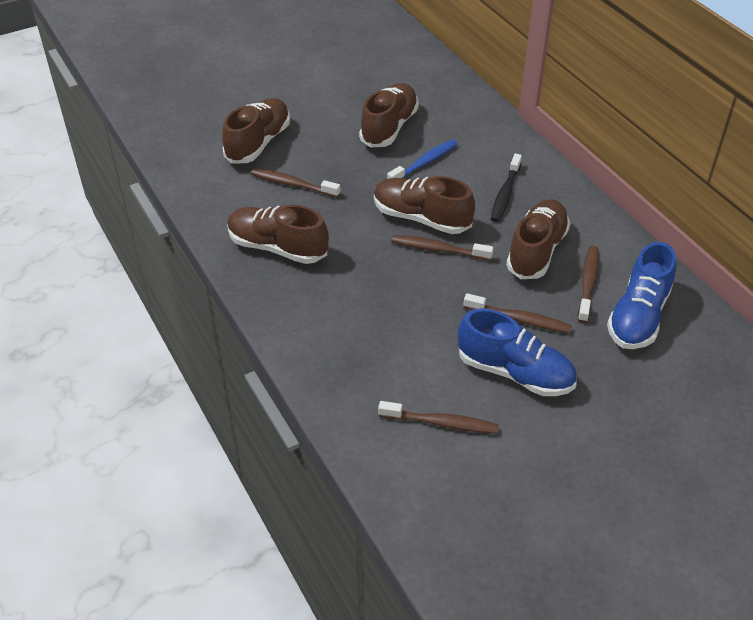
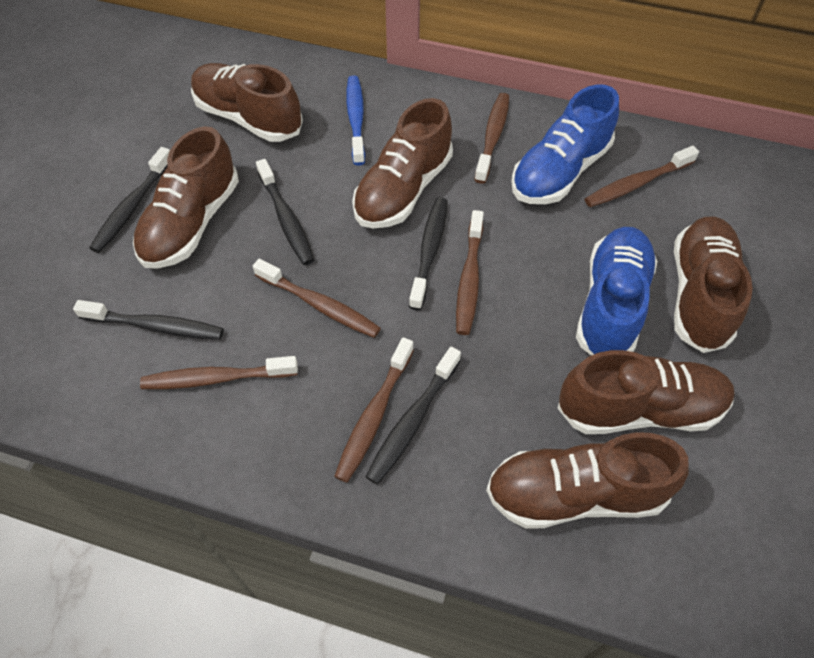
black toothbrush: 1 -> 5
brown shoe: 5 -> 6
brown toothbrush: 5 -> 6

